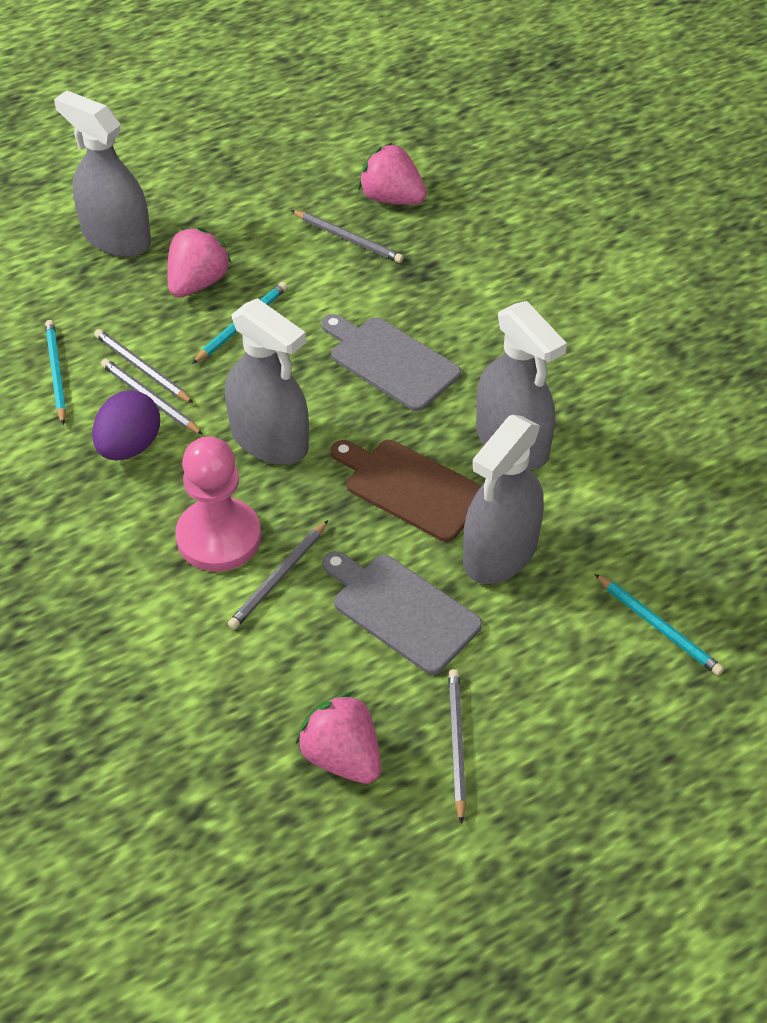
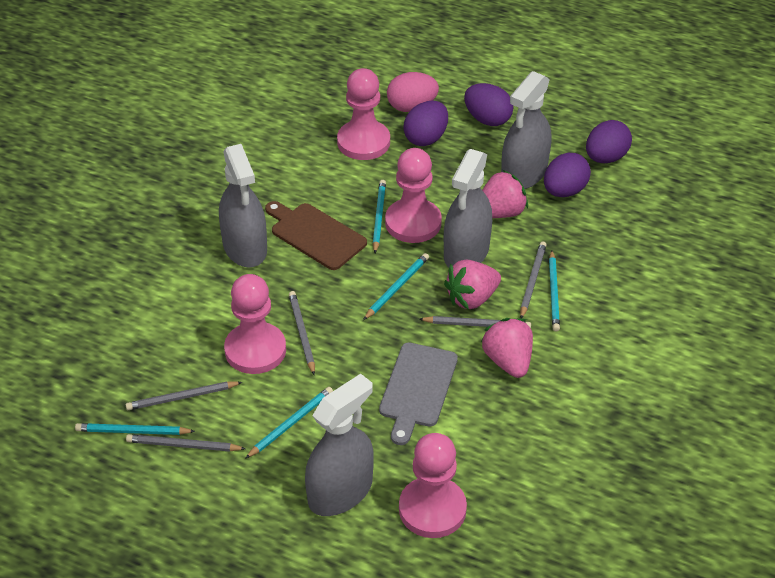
grey cutting board: 2 -> 1
pink egg: 0 -> 1
pink pawn: 1 -> 4
purple egg: 1 -> 4
turquoise pencil: 3 -> 5

